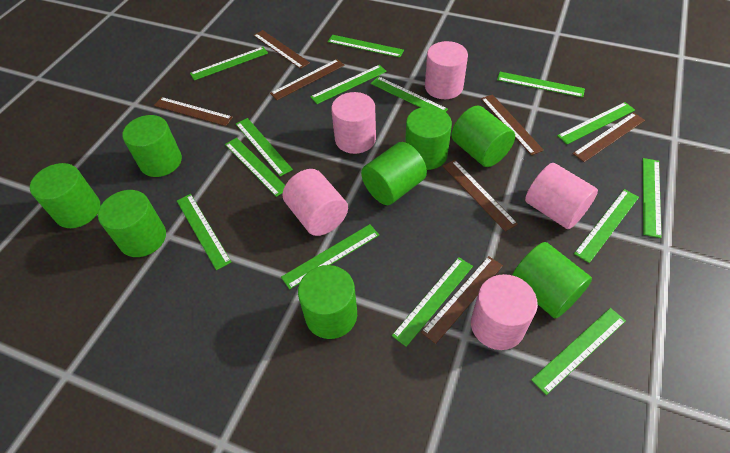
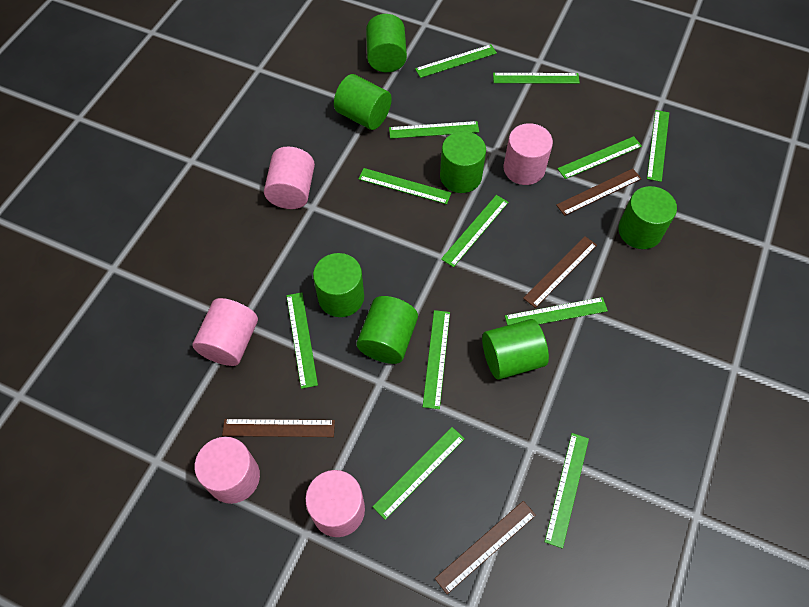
brown ruler: 7 -> 4
green cylinder: 8 -> 7
green ruler: 14 -> 12

